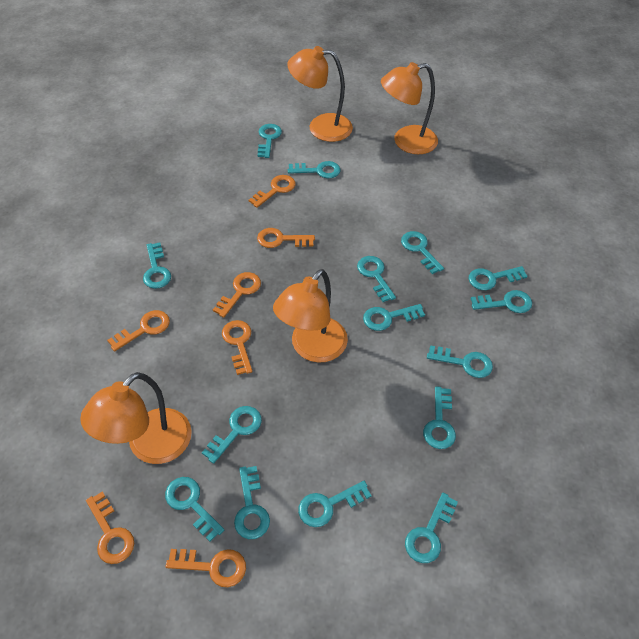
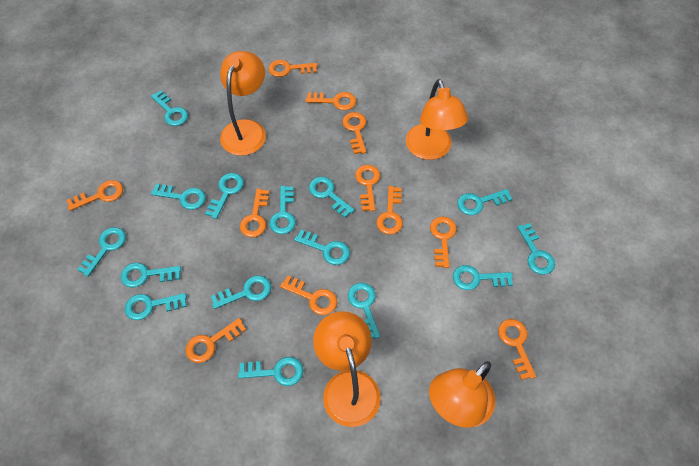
orange key: 7 -> 11

